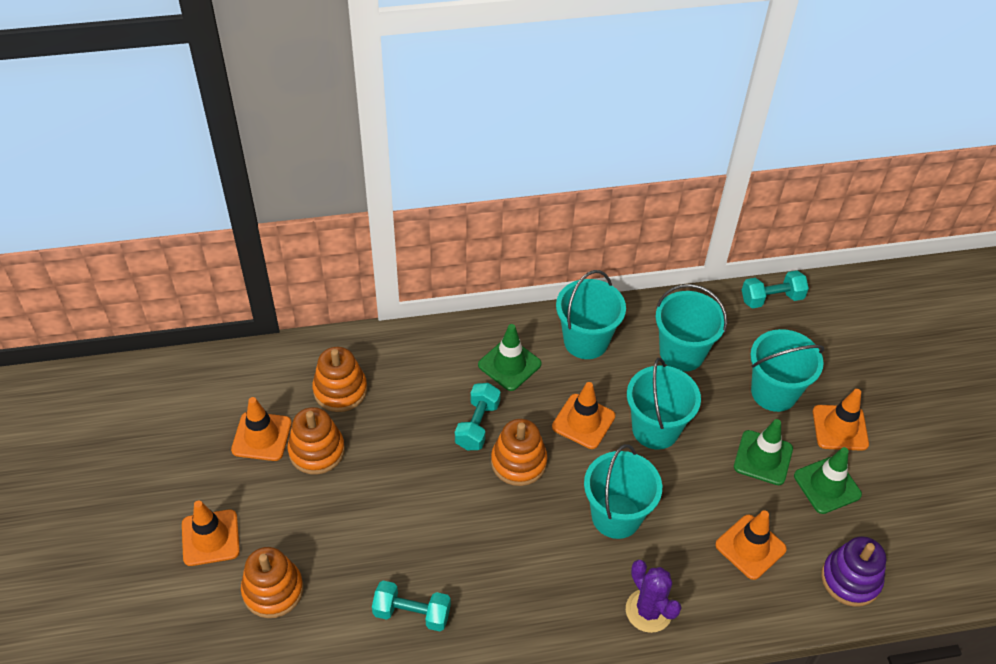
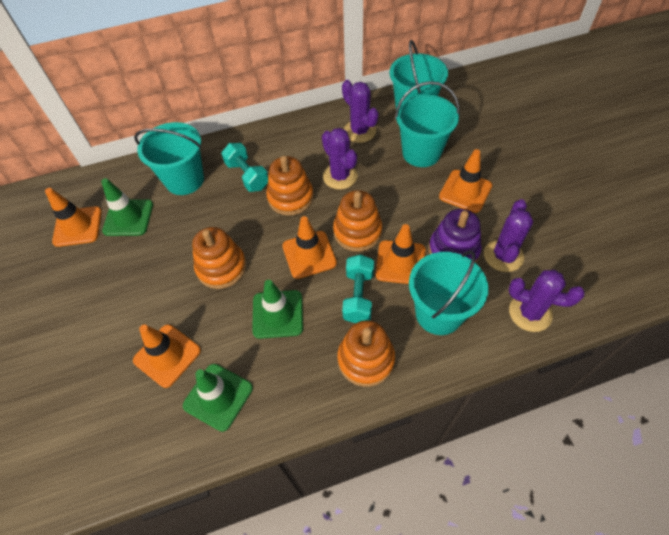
purple cactus: 1 -> 4
turquoise bucket: 5 -> 4
turquoise dumbbell: 3 -> 2

